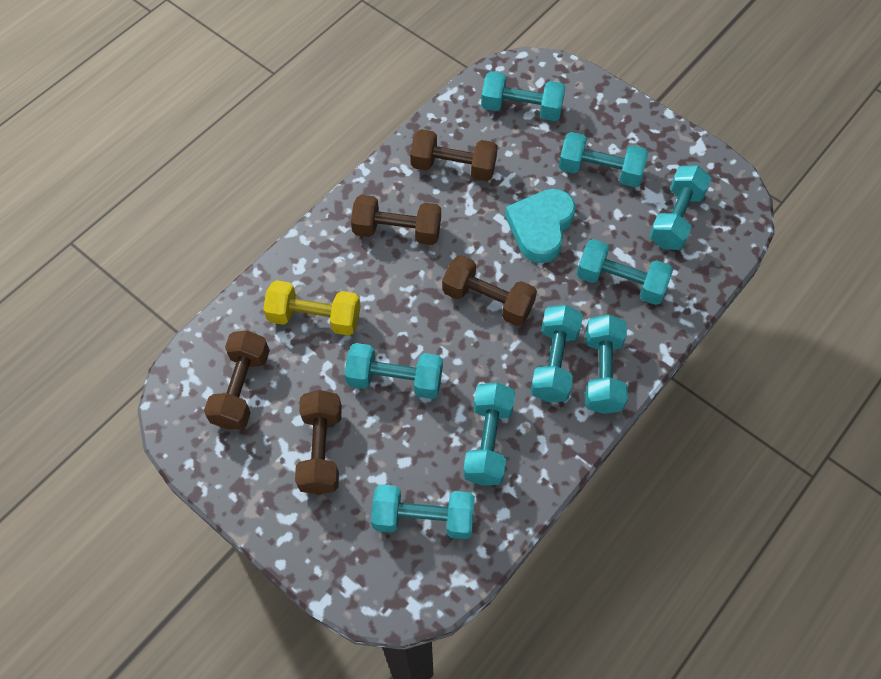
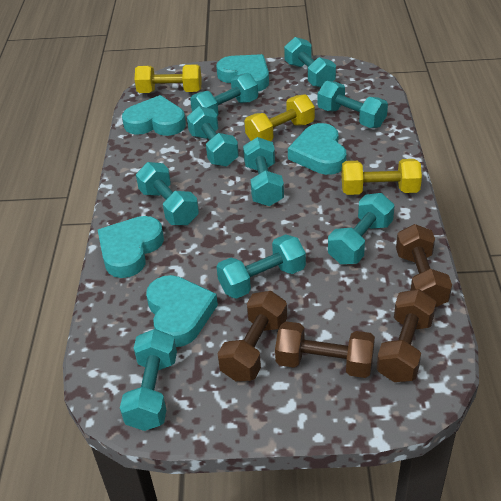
brown dumbbell: 5 -> 4
turquoise heart: 1 -> 5
yellow dumbbell: 1 -> 3

